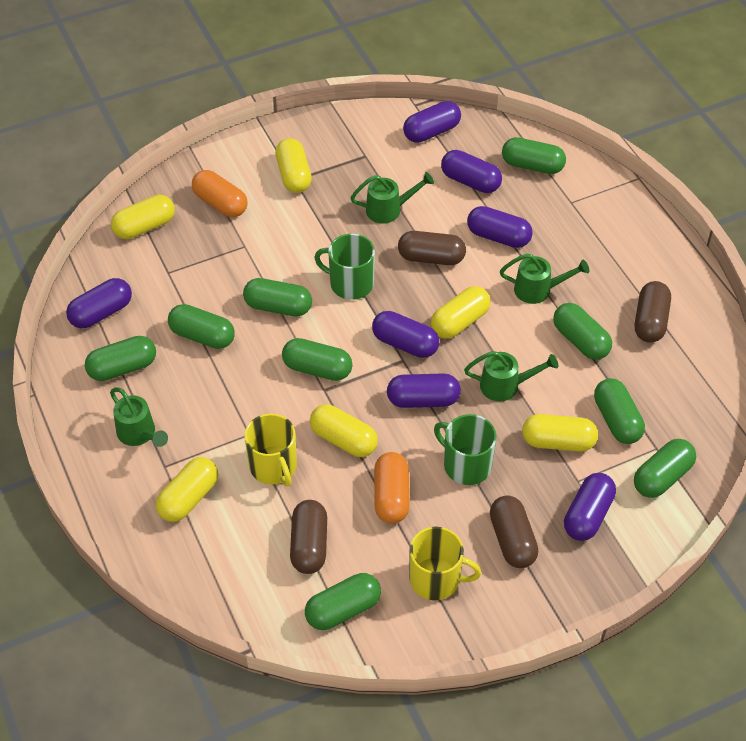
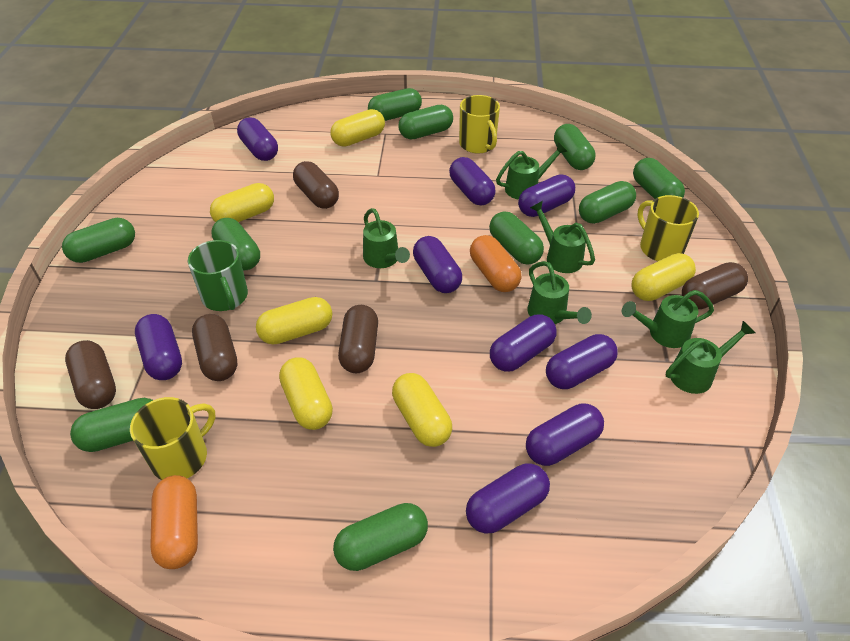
brown capsule: 4 -> 5
green capsule: 9 -> 10
green mug: 2 -> 1
green watering can: 4 -> 6
purple capsule: 7 -> 9
yellow mug: 2 -> 3

